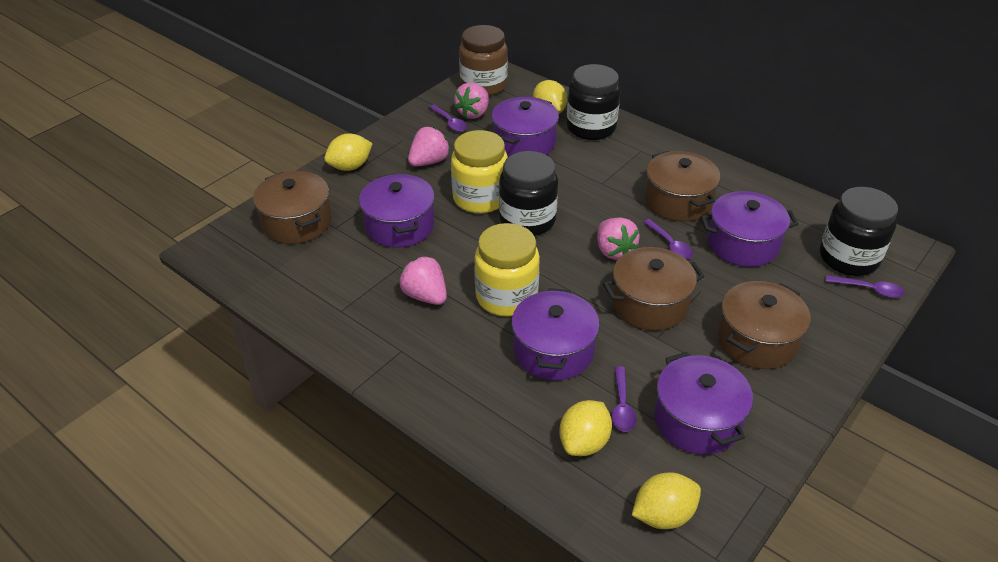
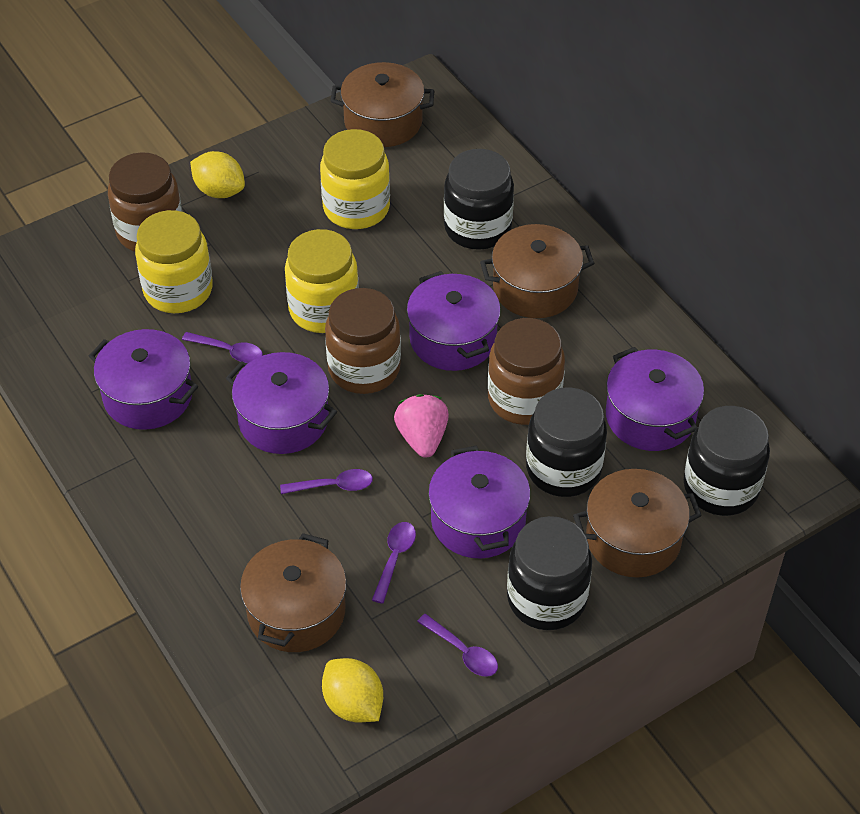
black jar: 3 -> 4
brown jar: 1 -> 3
pink strawberry: 4 -> 1
yellow jar: 2 -> 3
yellow lemon: 4 -> 2

